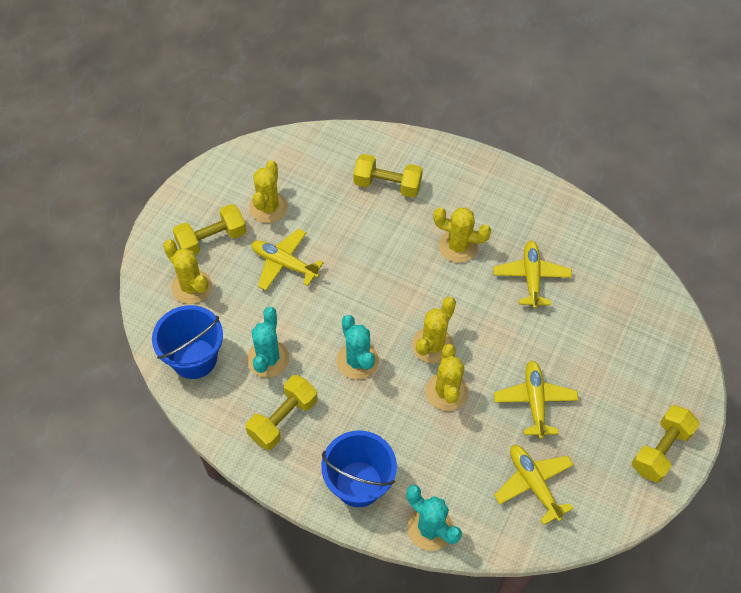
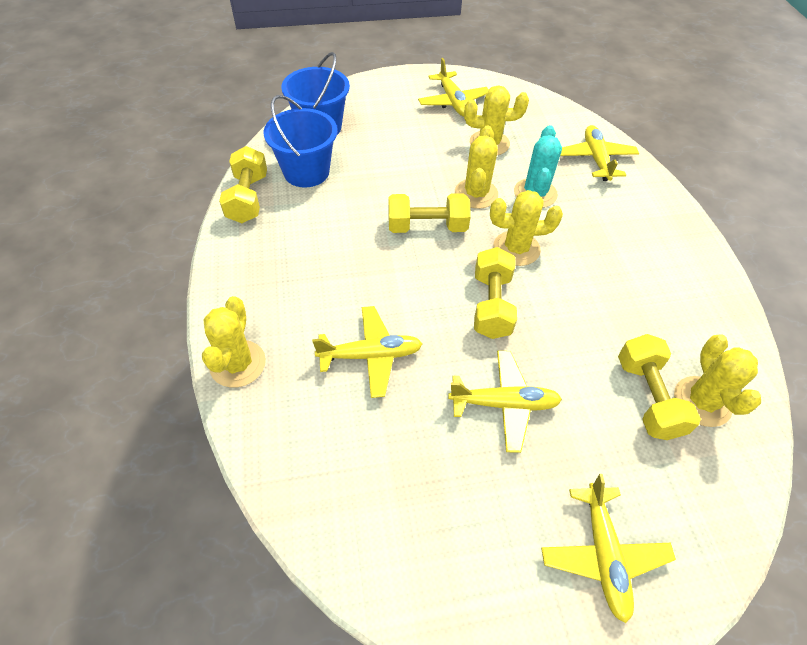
turquoise cactus: 3 -> 1
yellow plane: 4 -> 5

